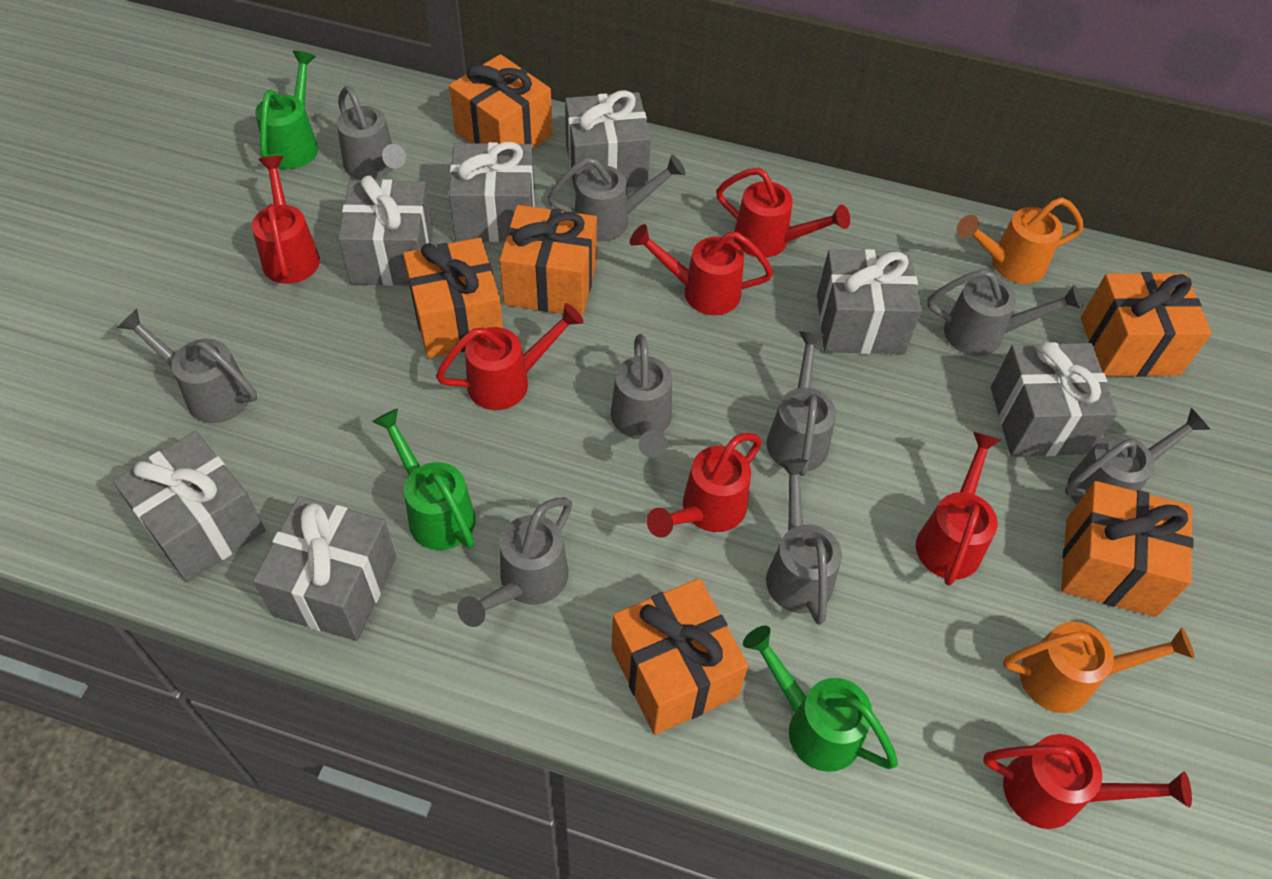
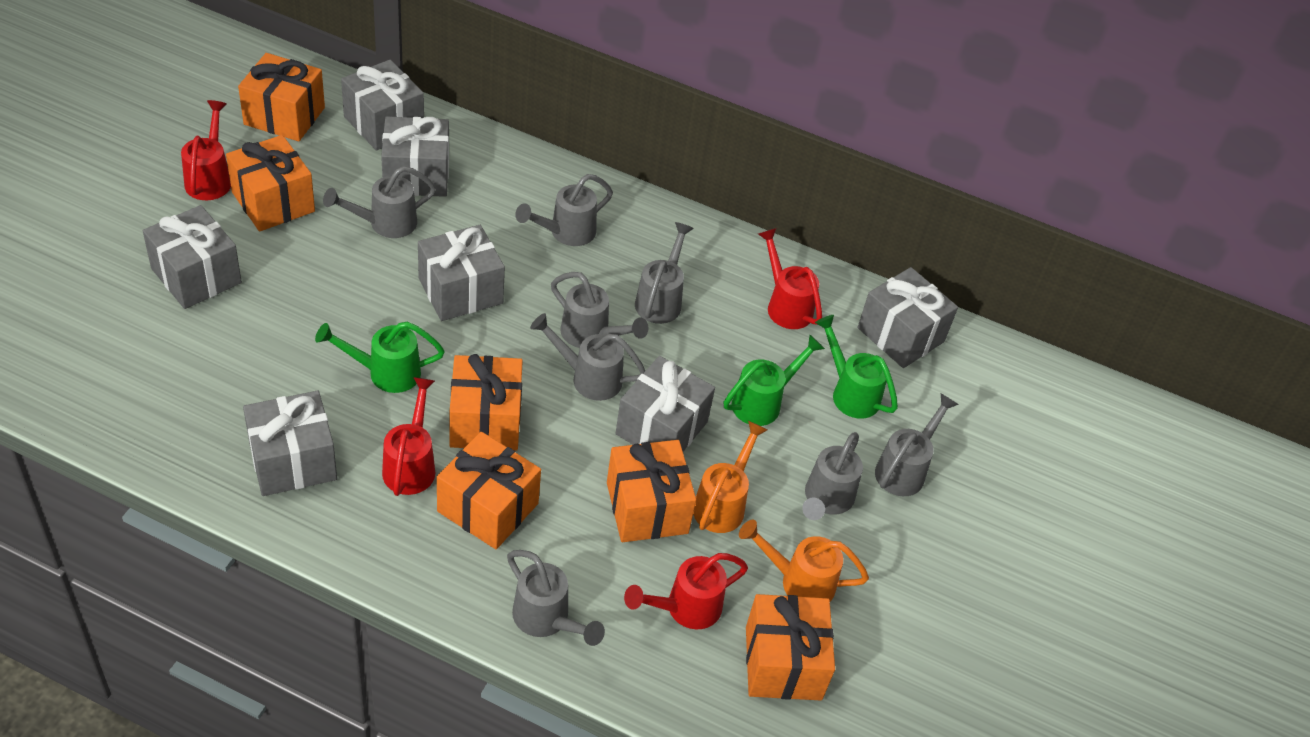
grey watering can: 9 -> 8
red watering can: 7 -> 4

